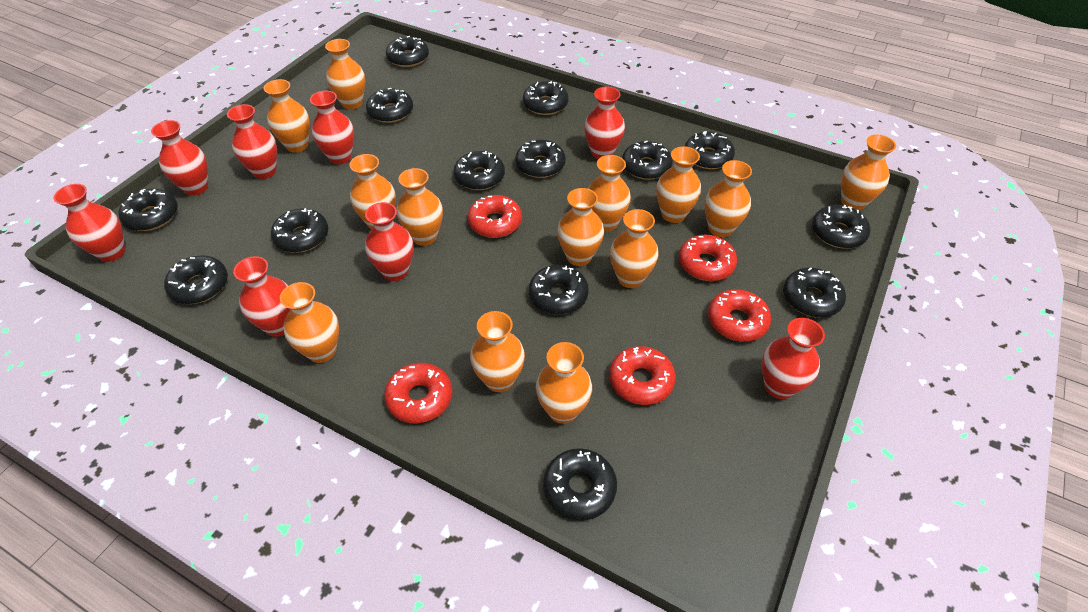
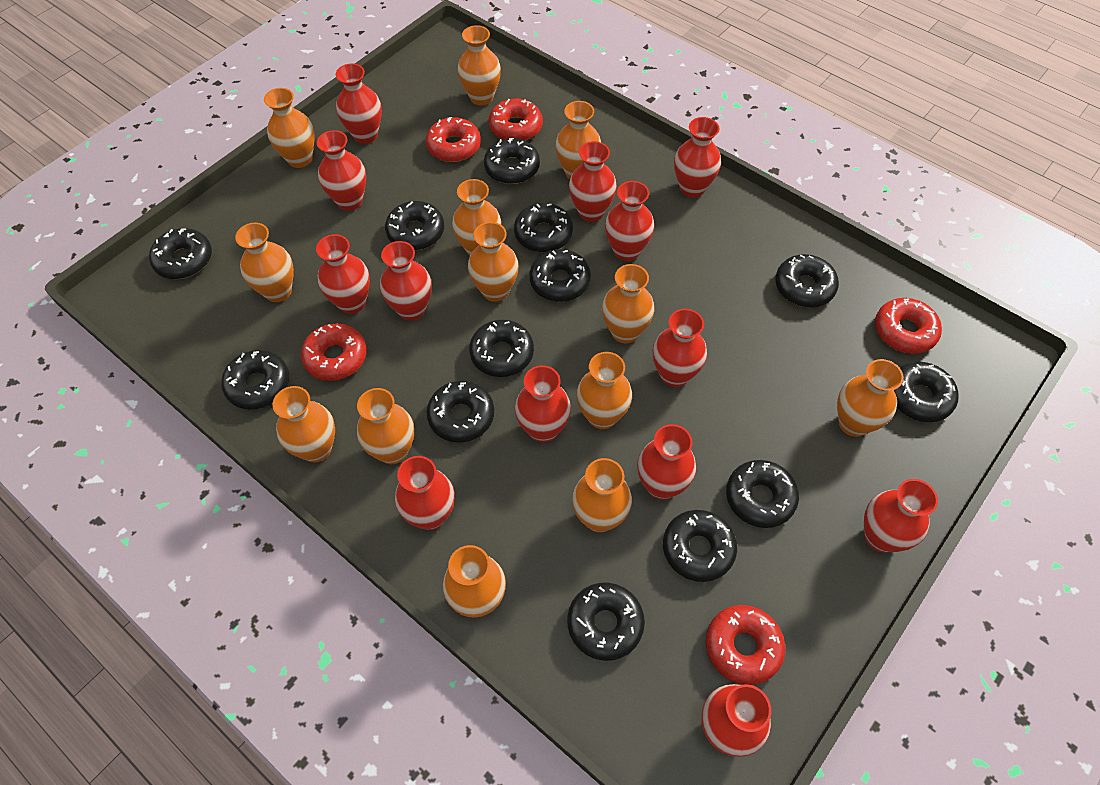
black donut: 14 -> 13
red vase: 8 -> 13

